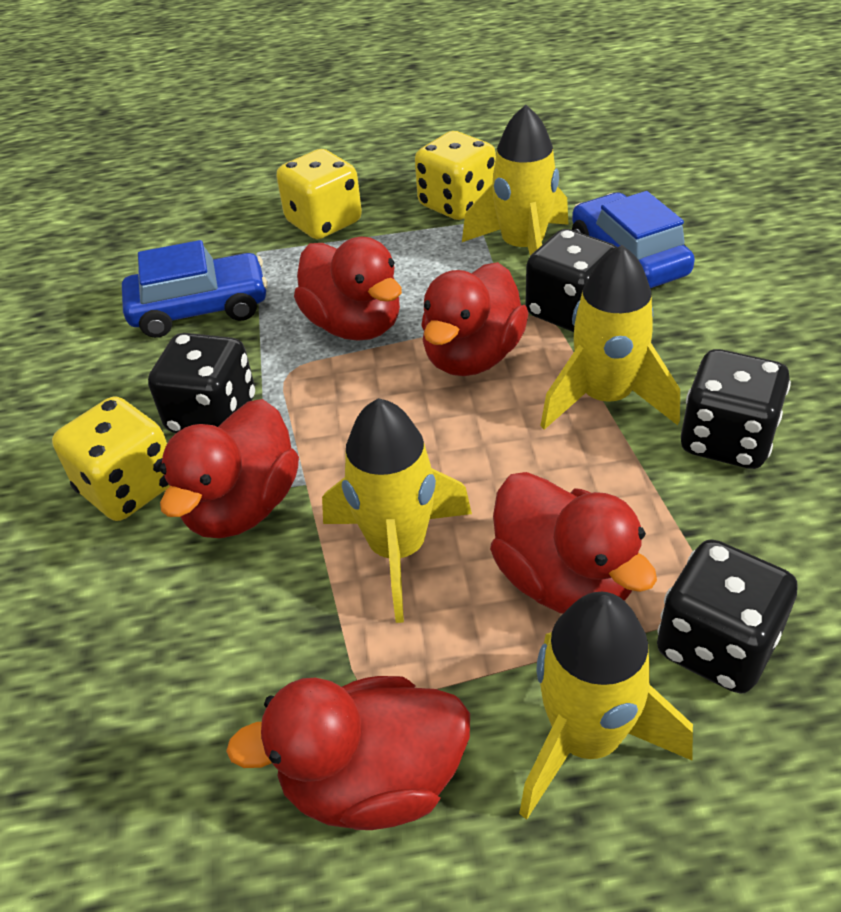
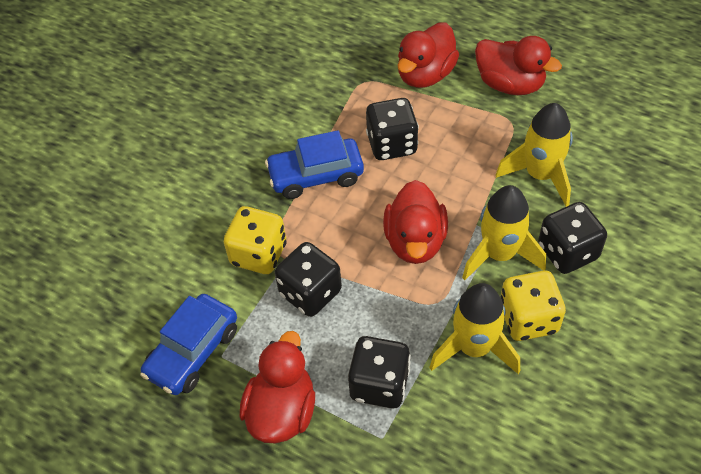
red duck: 5 -> 4
yellow dice: 3 -> 2
yellow rocket: 4 -> 3

